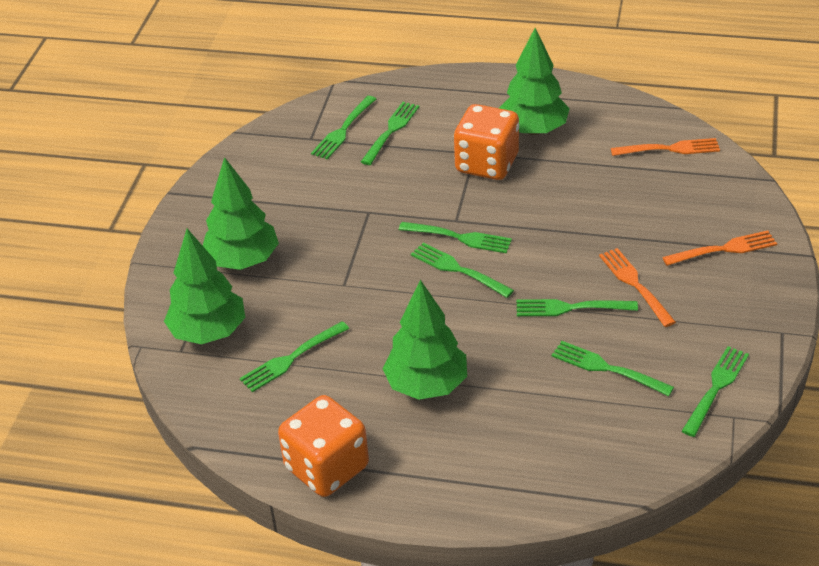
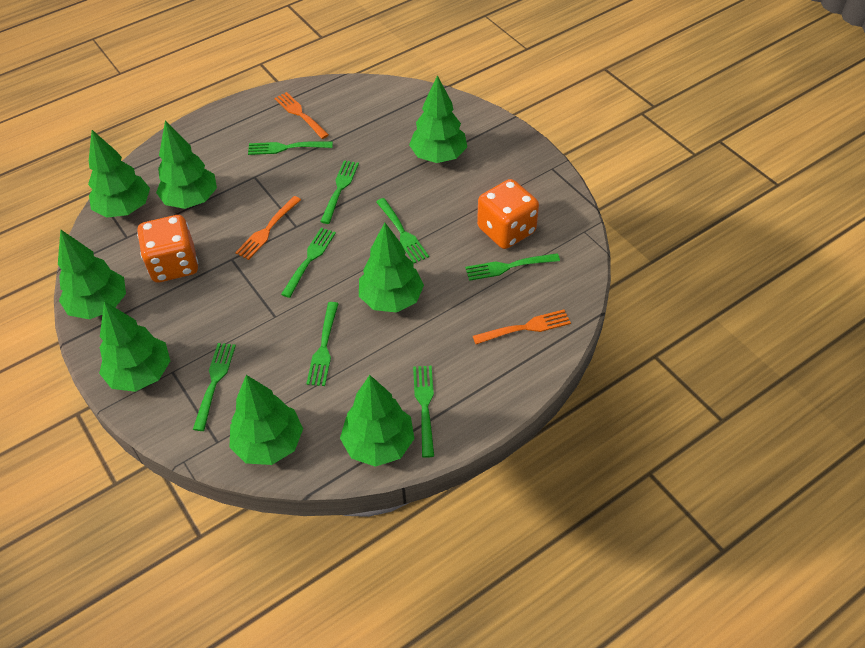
green tree: 4 -> 8

